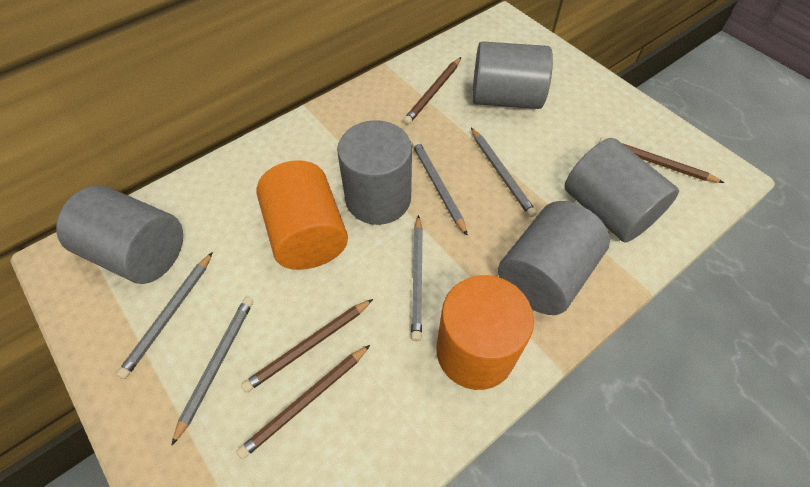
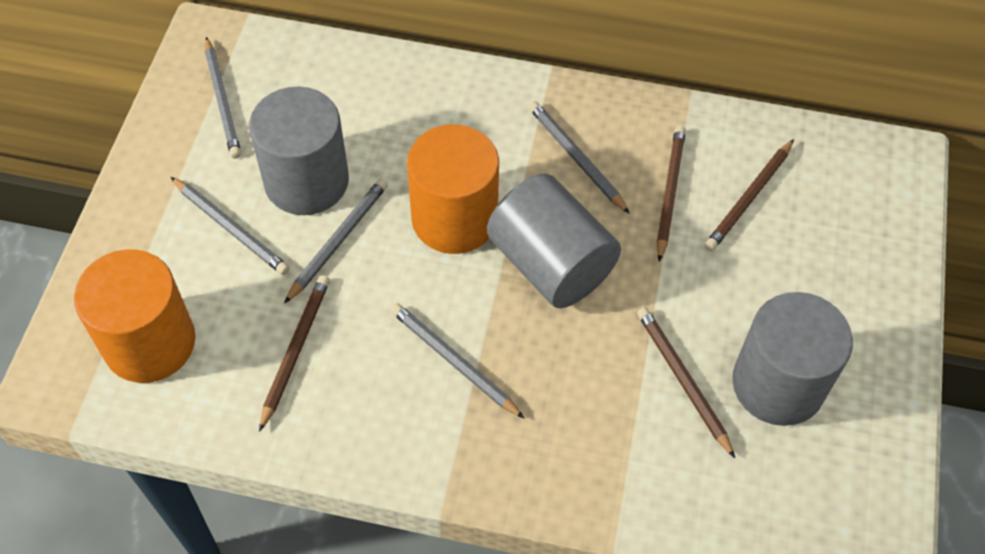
grey cylinder: 5 -> 3

